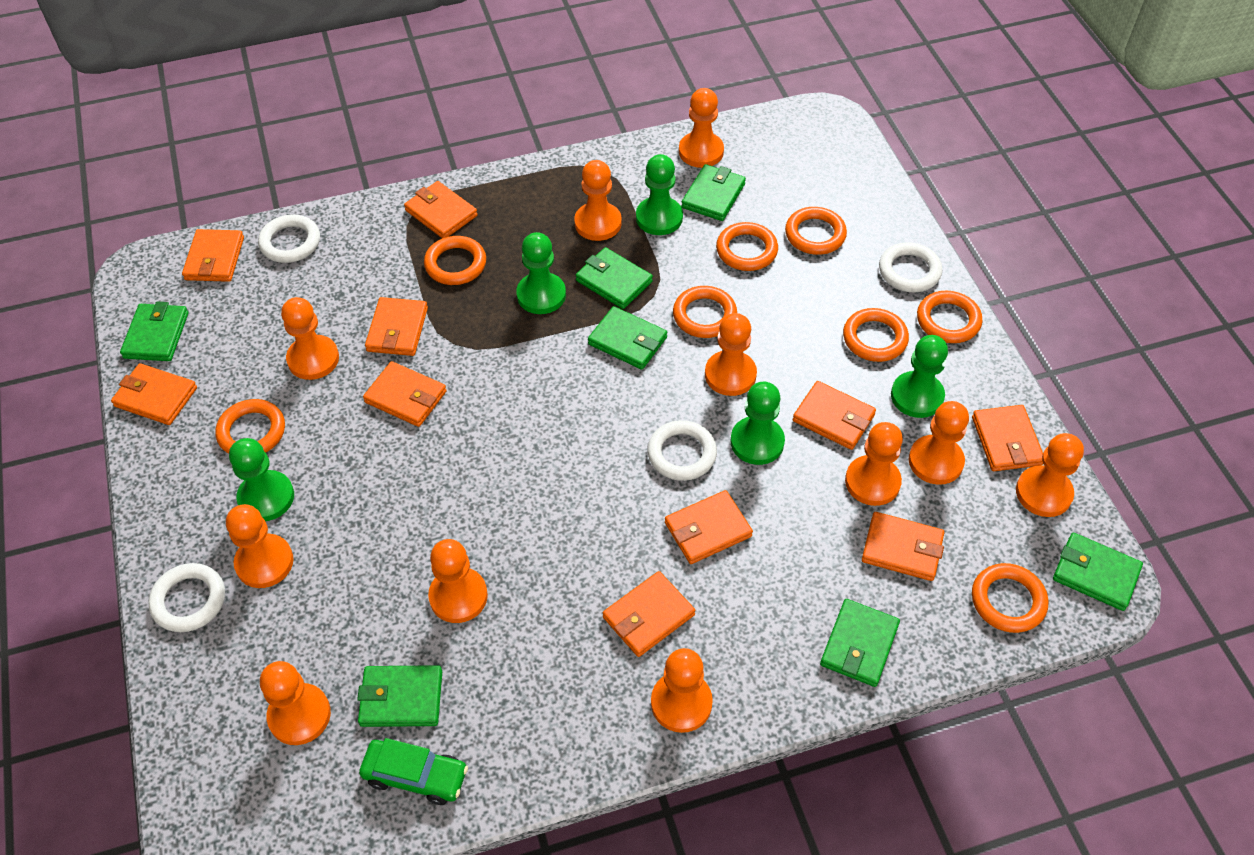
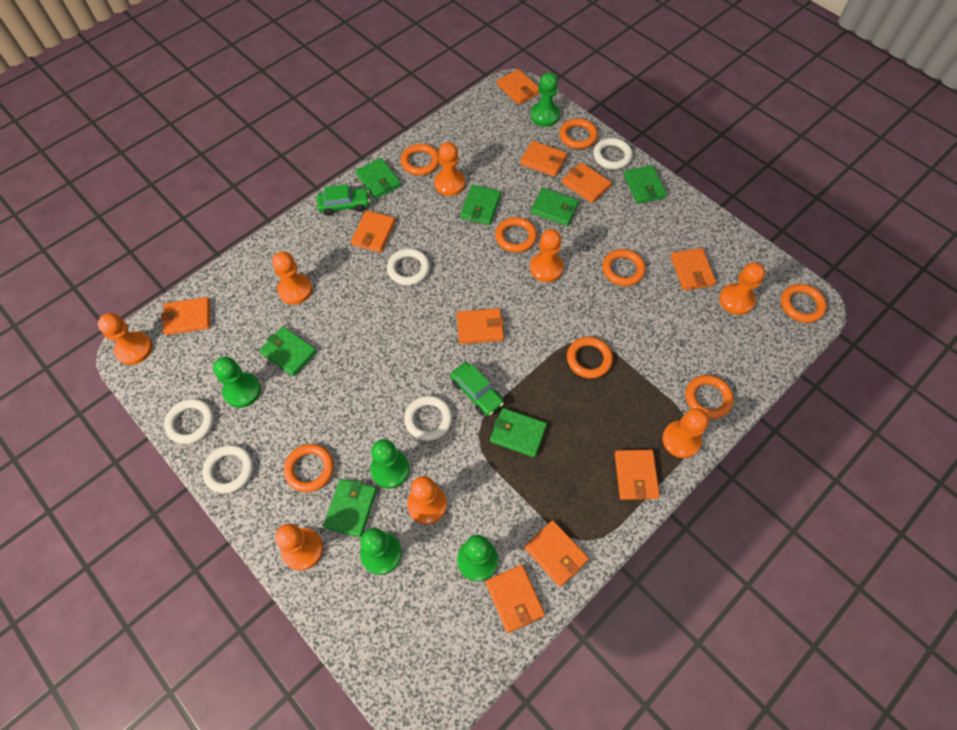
green car: 1 -> 2
orange pawn: 11 -> 8
white ring: 4 -> 5

